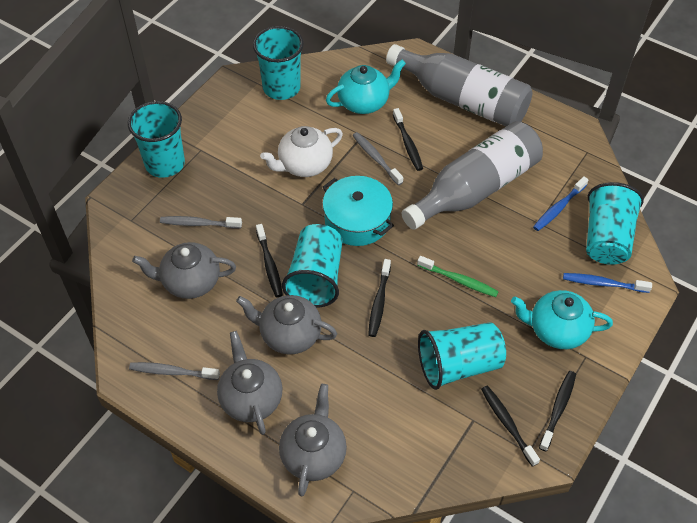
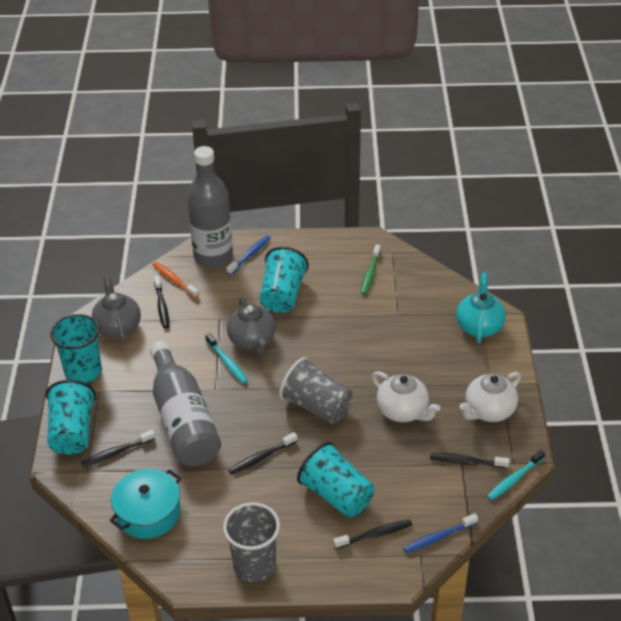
grey cup: 0 -> 2
grey teapot: 4 -> 2
grey toothbrush: 3 -> 0
orange toothbrush: 0 -> 1
turquoise cup: 5 -> 4
turquoise teapot: 2 -> 1
turquoise toothbrush: 0 -> 2
white teapot: 1 -> 2

